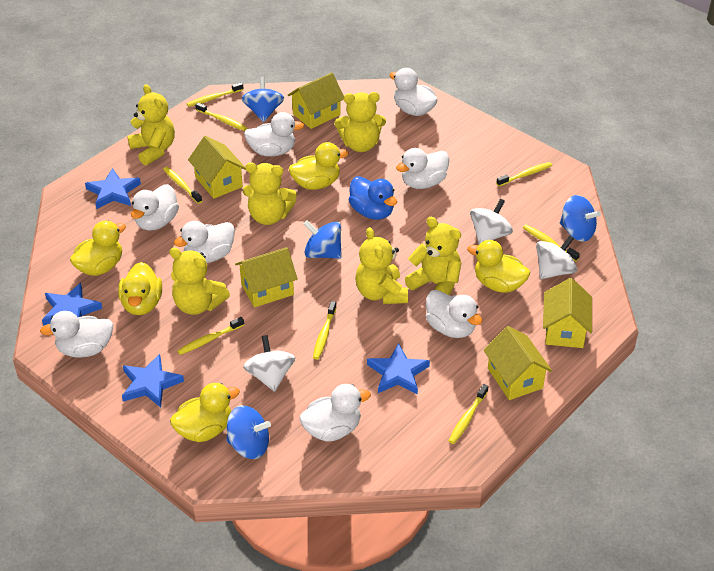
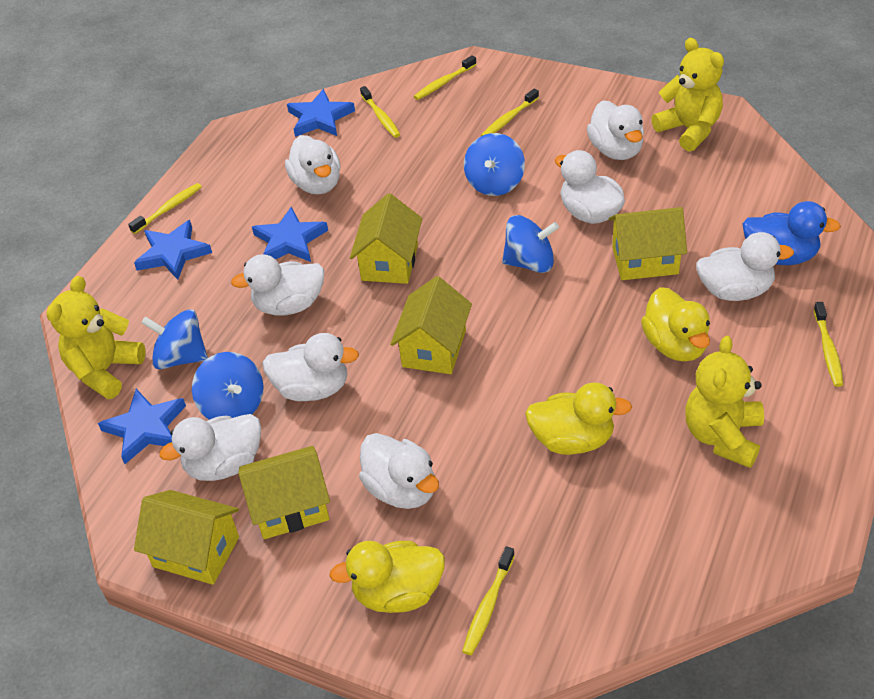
white spinning top: 3 -> 0
yellow duck: 5 -> 3
yellow teddy bear: 6 -> 3
yellow toothbrush: 8 -> 6

